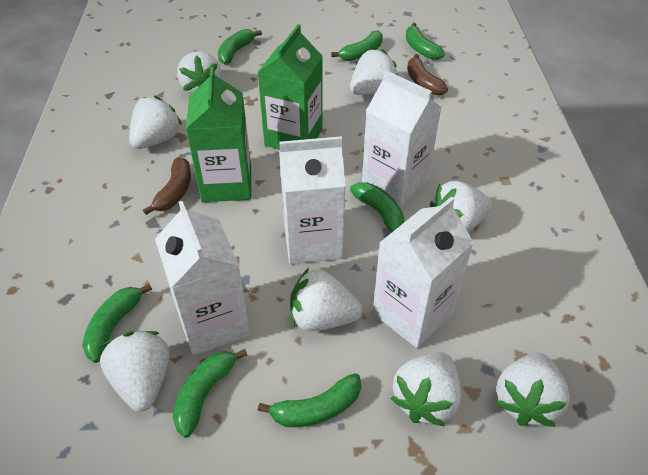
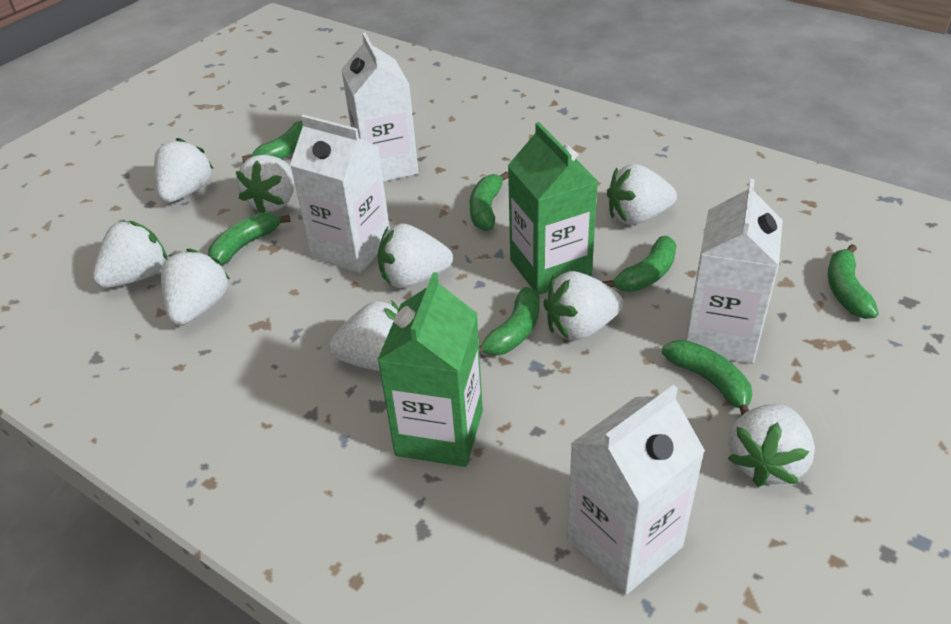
brown banana: 2 -> 0
white strawberry: 8 -> 9

